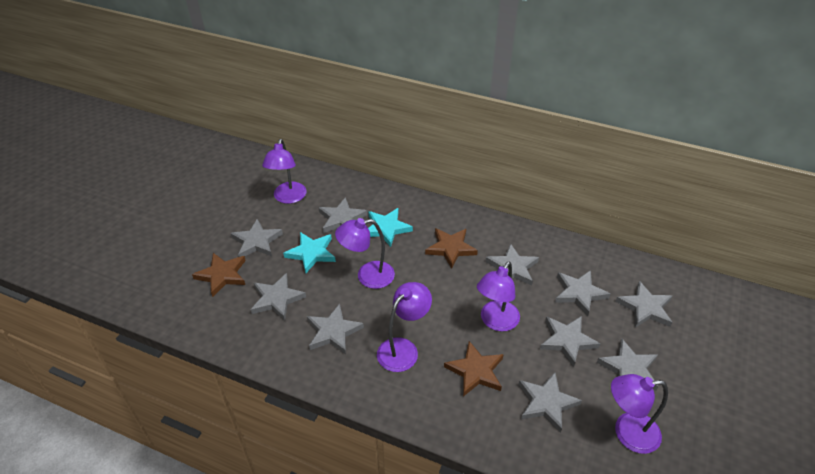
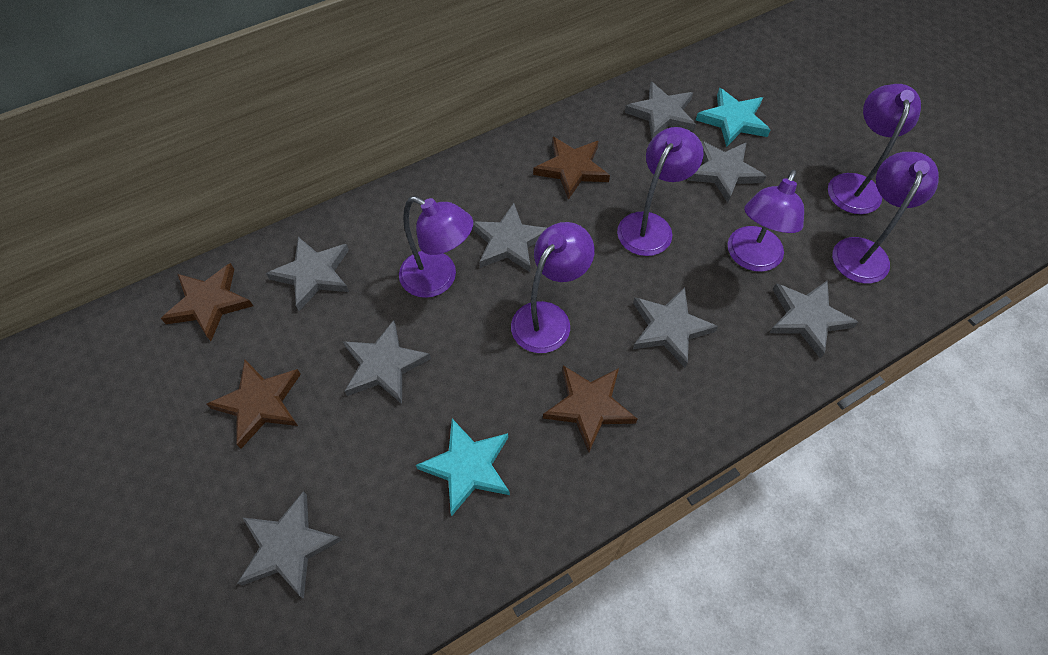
brown star: 3 -> 4
grey star: 10 -> 8
purple lamp: 5 -> 6

